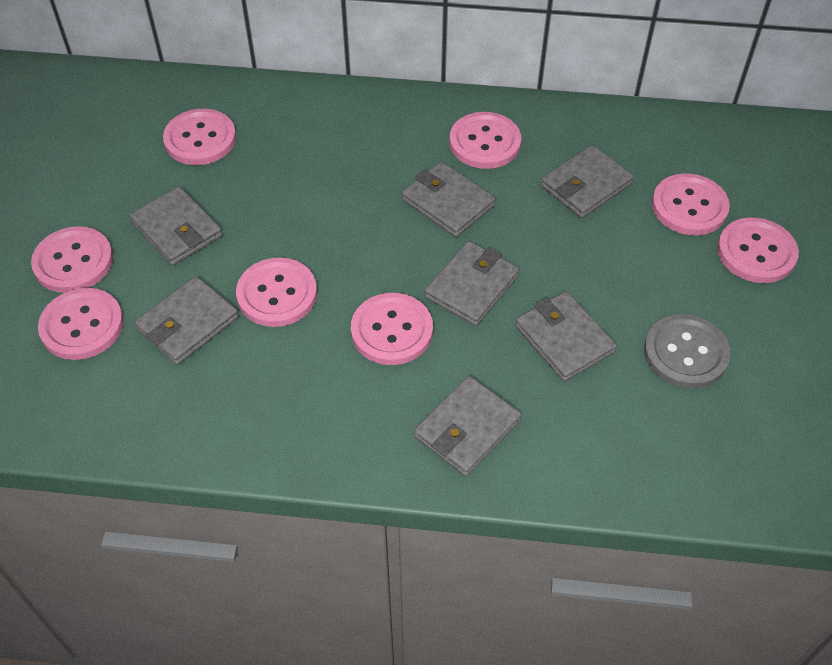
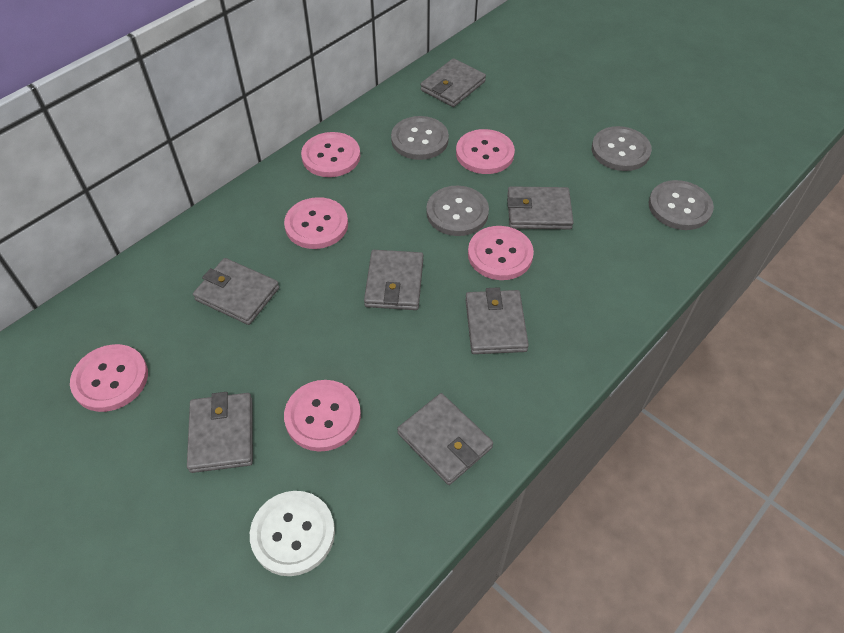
grey button: 1 -> 4
pink button: 8 -> 6
white button: 0 -> 1

